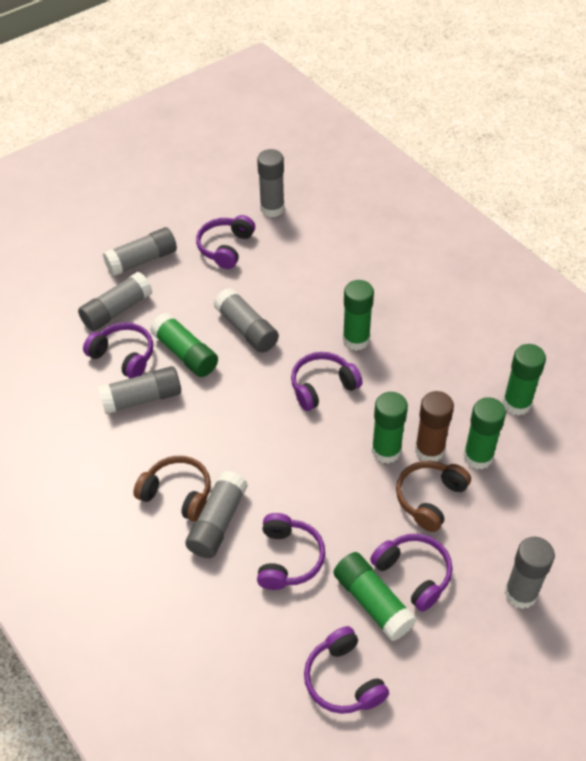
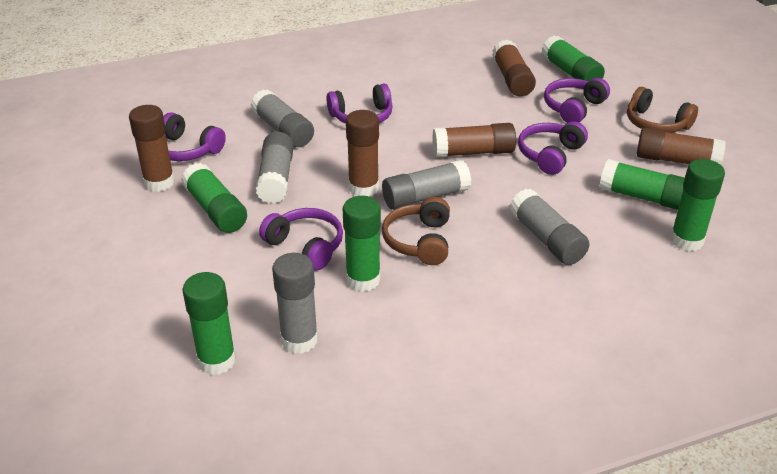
brown glue stick: 1 -> 5
grey glue stick: 7 -> 5
purple headphones: 6 -> 5

